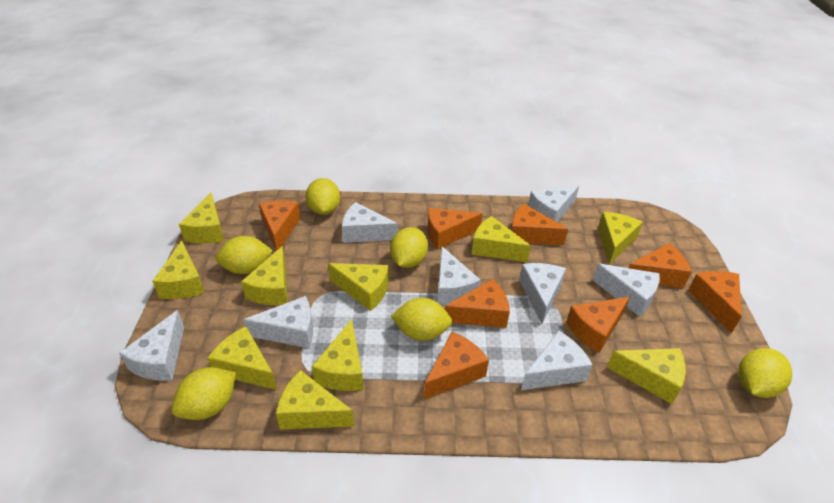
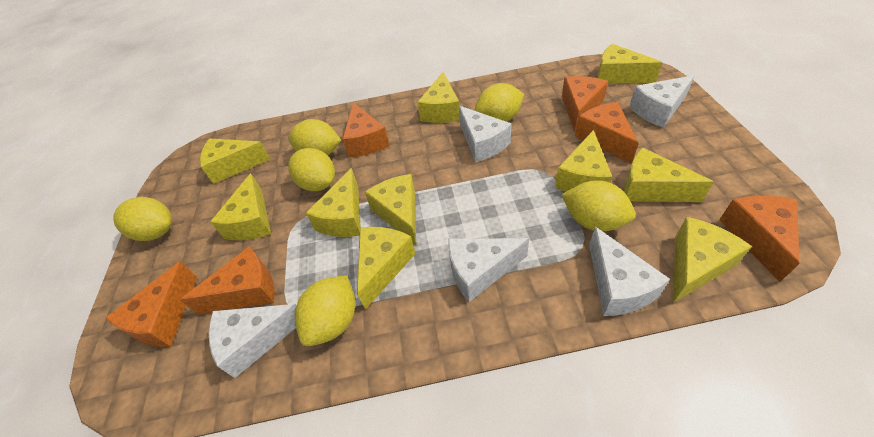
orange cheese: 8 -> 6
white cheese: 8 -> 5

